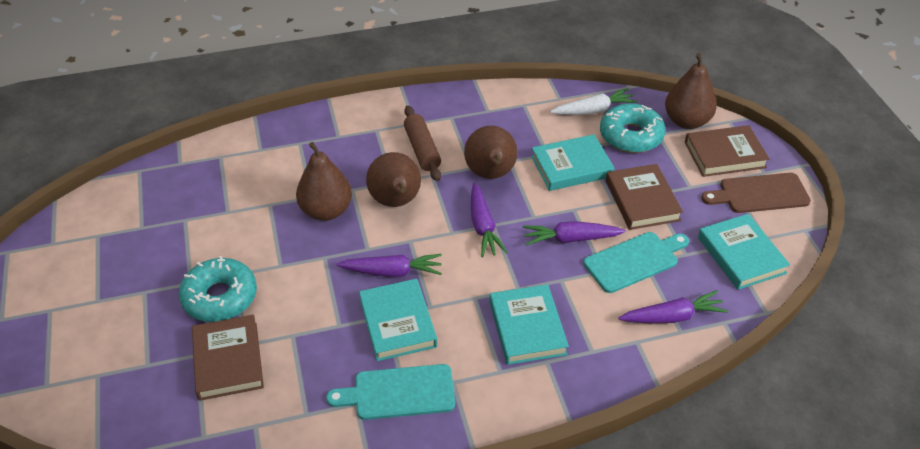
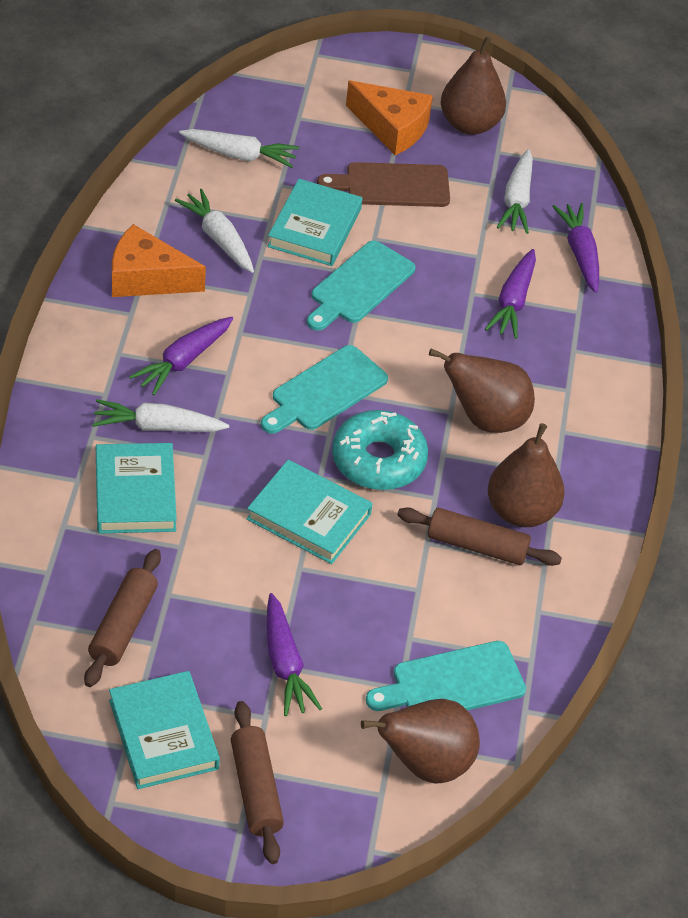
brown book: 3 -> 0
brown rolling pin: 1 -> 3
orange cheese: 0 -> 2
turquoise cutting board: 2 -> 3
turquoise donut: 2 -> 1
white carrot: 1 -> 4

